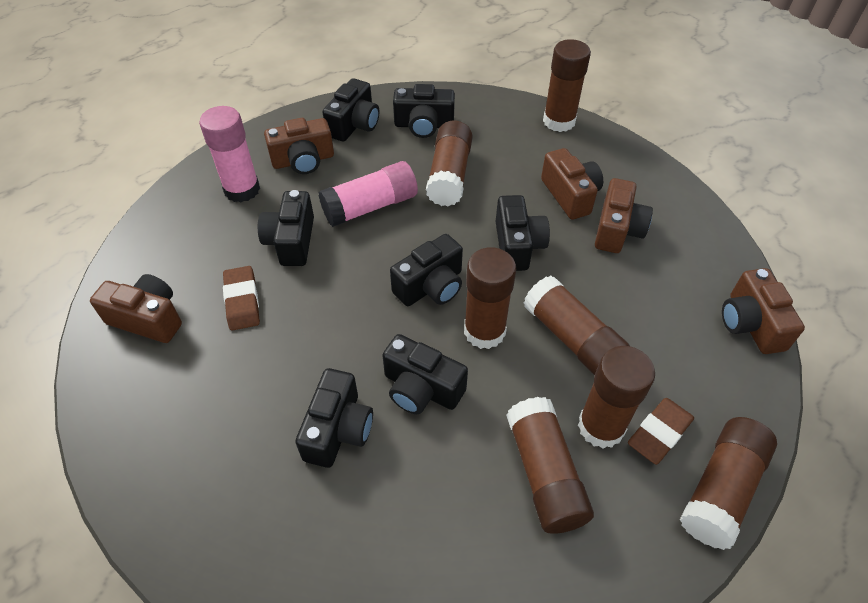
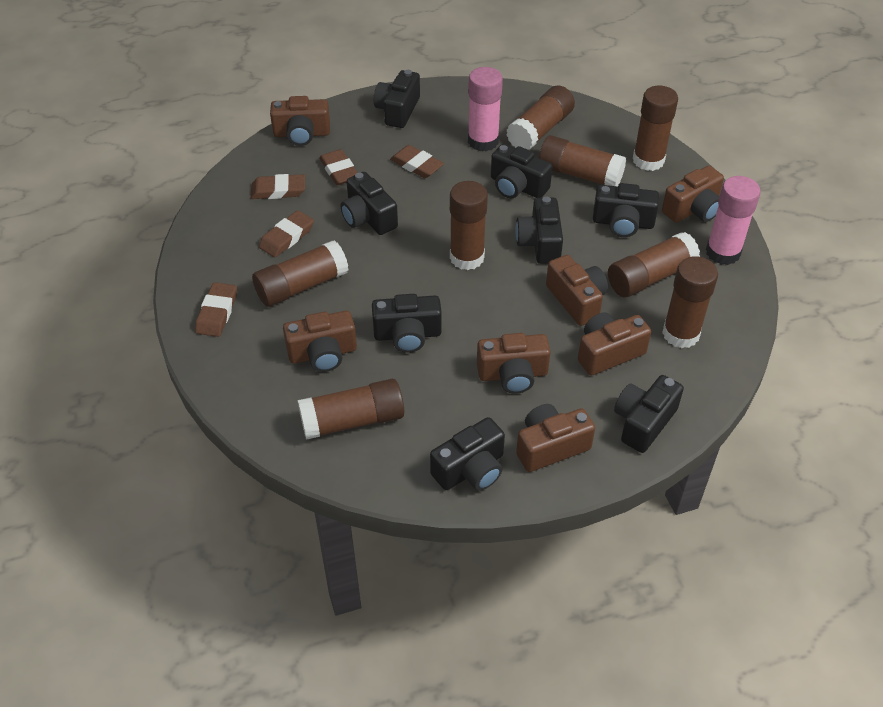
black camera: 7 -> 8
brown camera: 5 -> 7
brown eraser: 2 -> 5
brown glue stick: 7 -> 8

